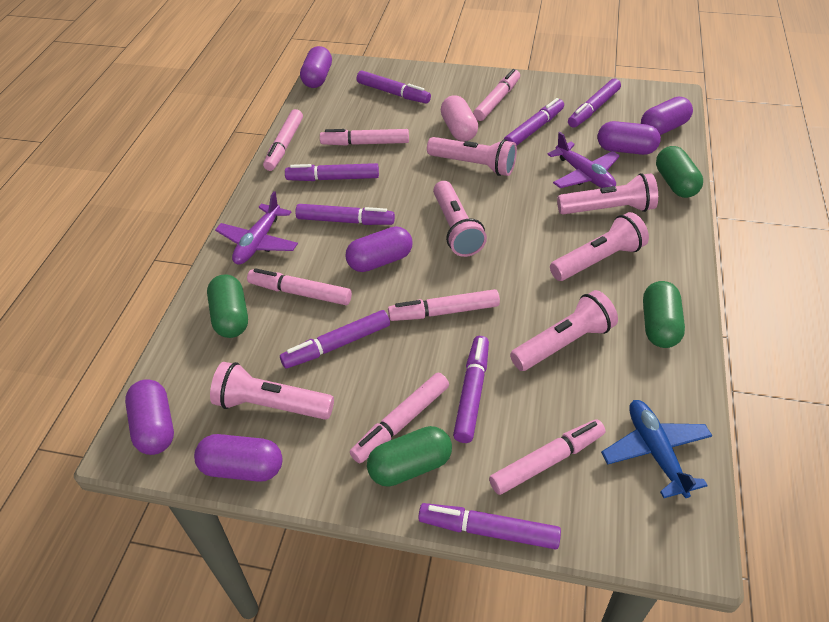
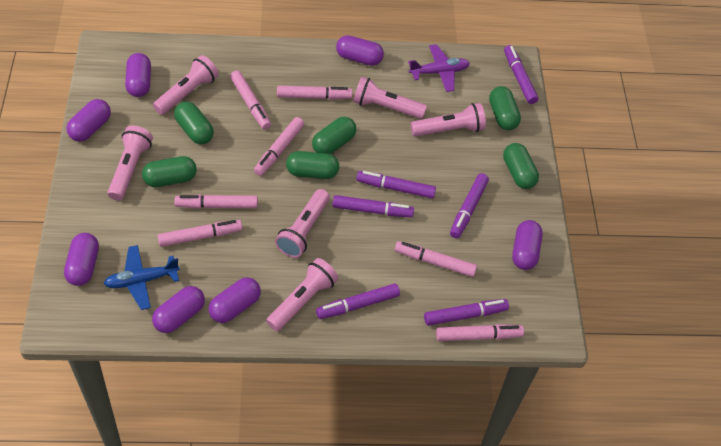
green capsule: 4 -> 6
pink capsule: 1 -> 0
purple capsule: 6 -> 7
purple marker: 8 -> 6
purple plane: 2 -> 1

